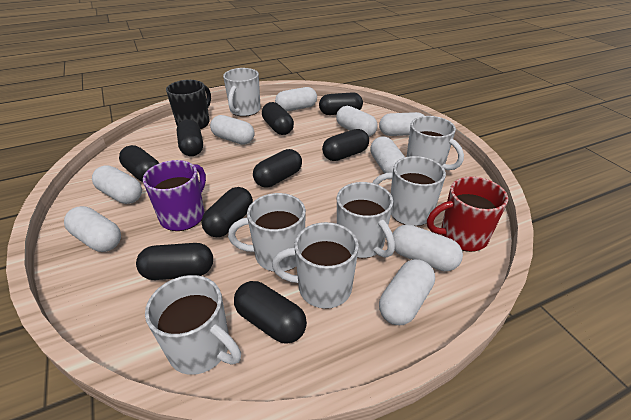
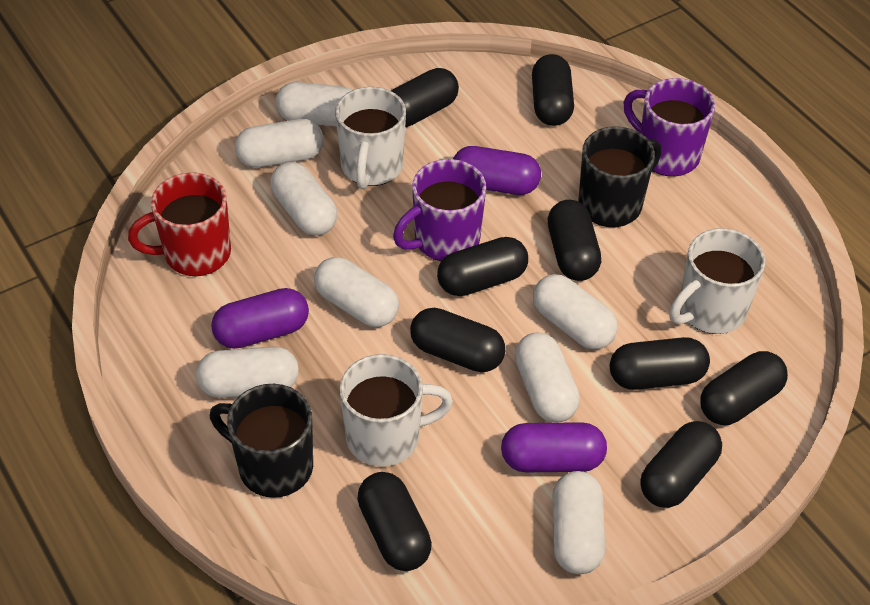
black mug: 1 -> 2
purple capsule: 0 -> 3
purple mug: 1 -> 2
white capsule: 9 -> 8
white mug: 7 -> 3

